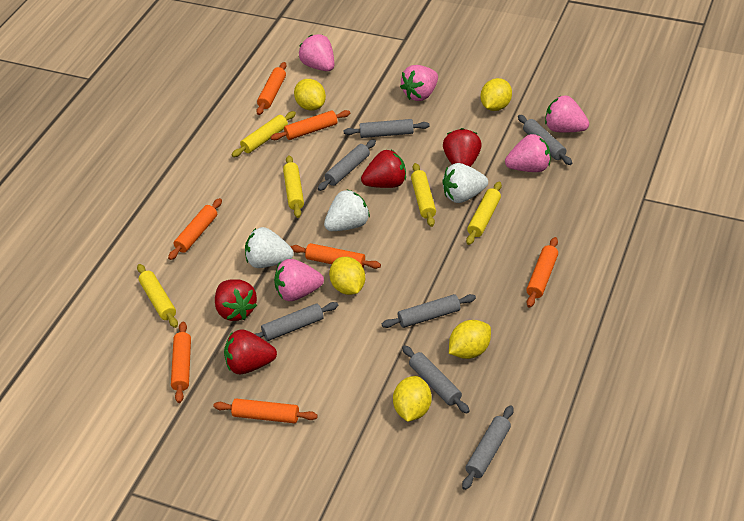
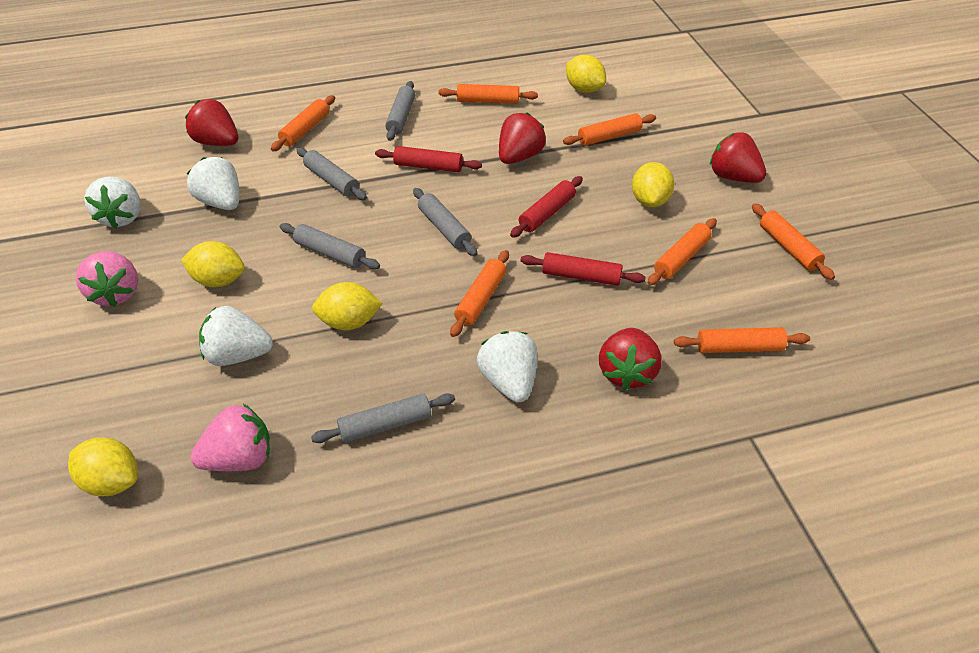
grey rolling pin: 7 -> 5
pink strawberry: 5 -> 2
red rolling pin: 0 -> 3
white strawberry: 3 -> 4
yellow rolling pin: 5 -> 0

